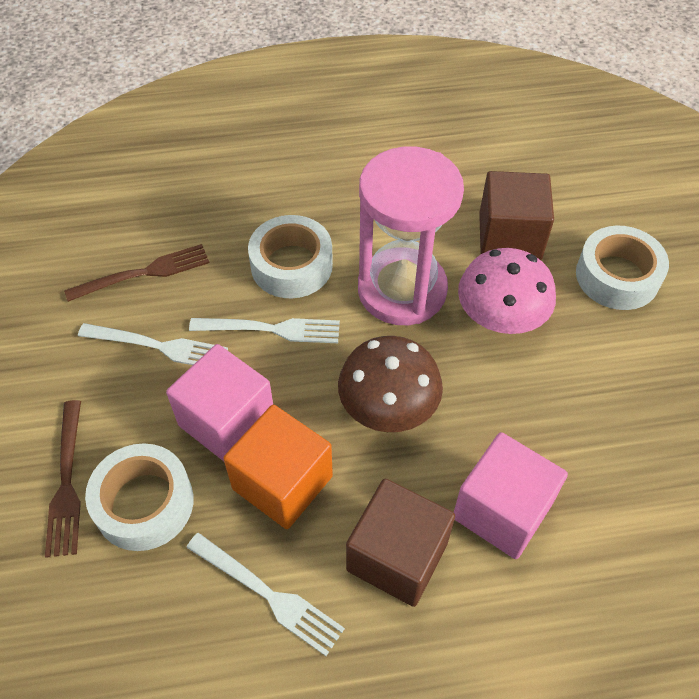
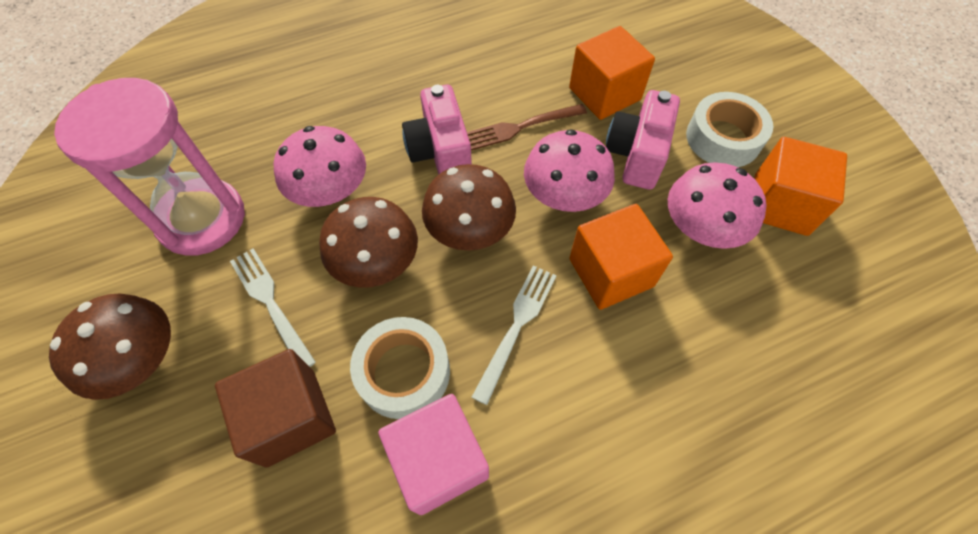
brown cube: 2 -> 1
brown fork: 2 -> 1
brown mushroom: 1 -> 3
orange cube: 1 -> 3
pink camera: 0 -> 2
pink cube: 2 -> 1
pink mushroom: 1 -> 3
white fork: 3 -> 2
white tape: 3 -> 2

